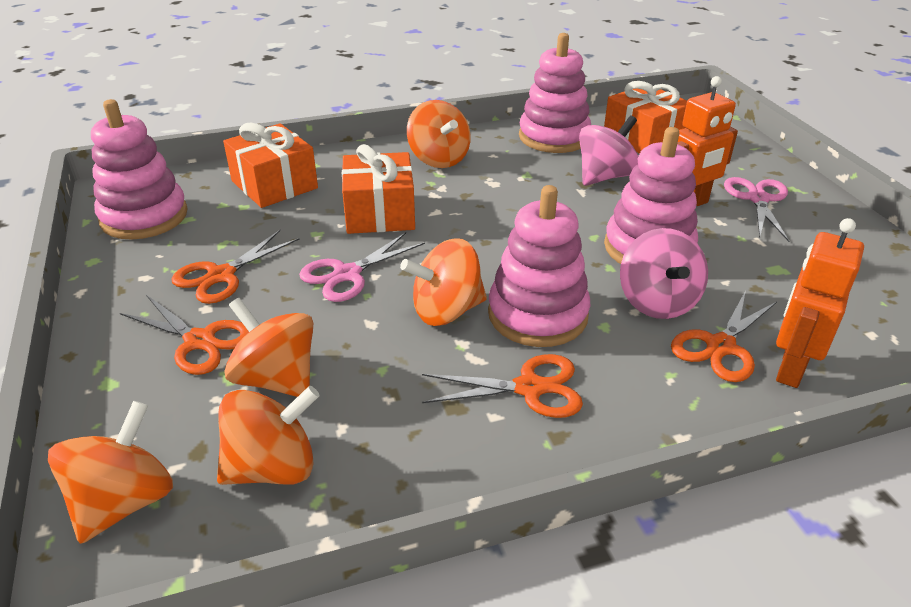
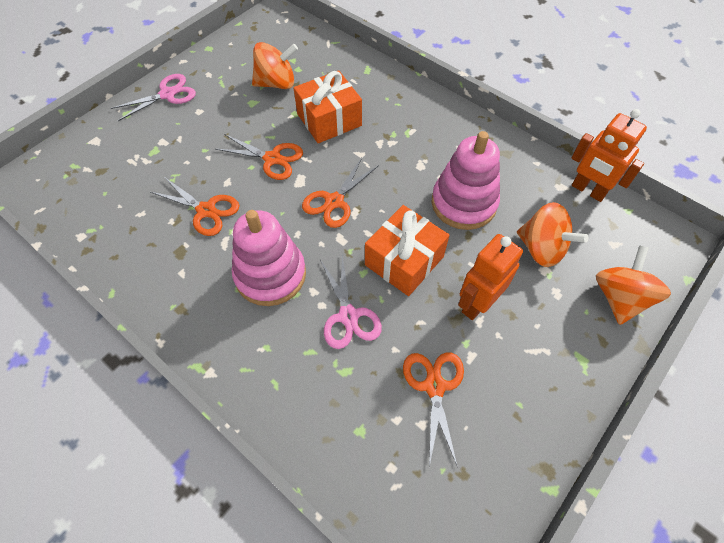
orange gift: 3 -> 2
orange spinning top: 5 -> 3
pink spinning top: 2 -> 0
pink stacking toy: 4 -> 2

